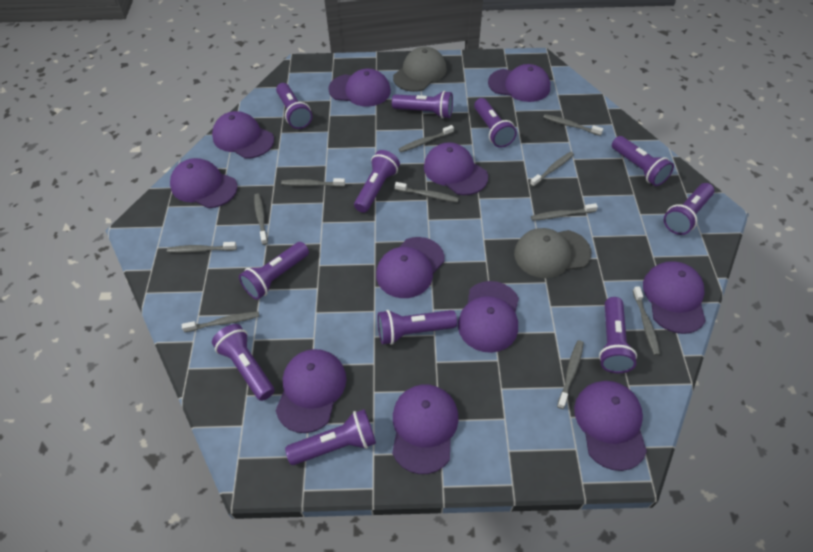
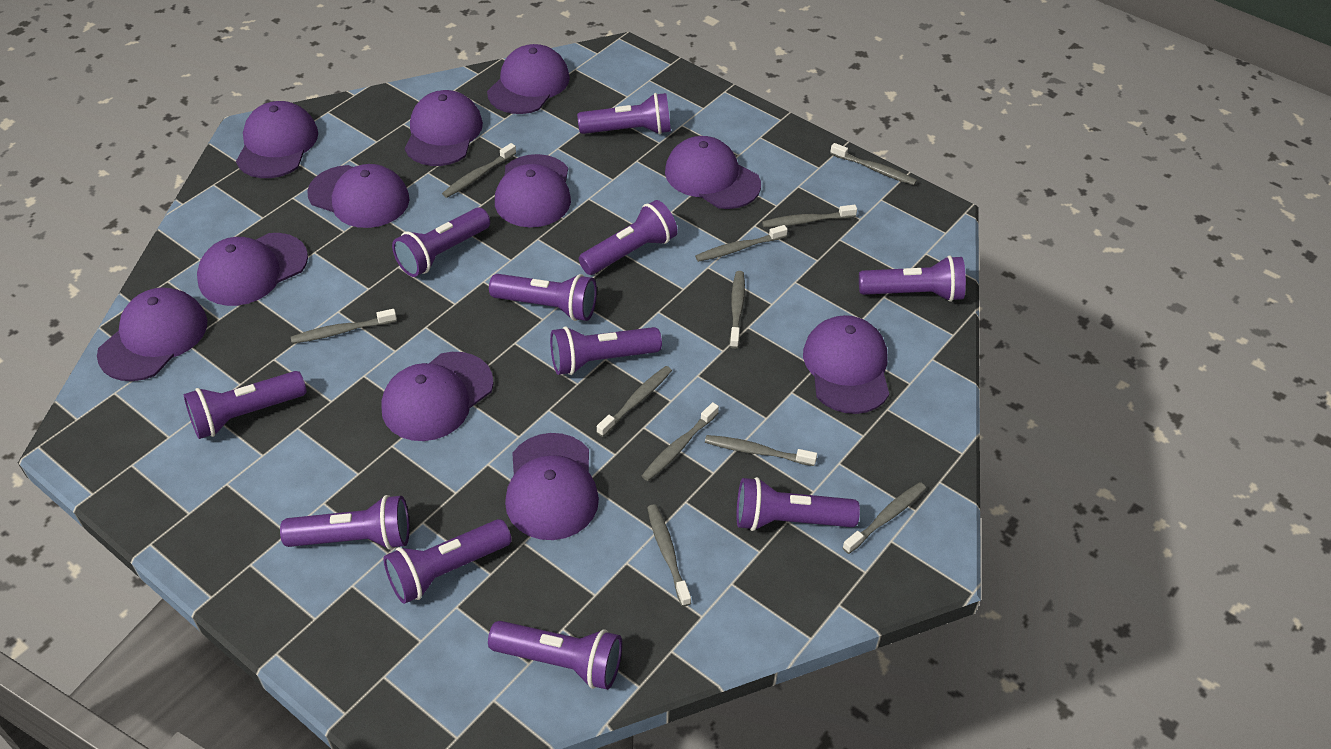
grey cap: 2 -> 0

